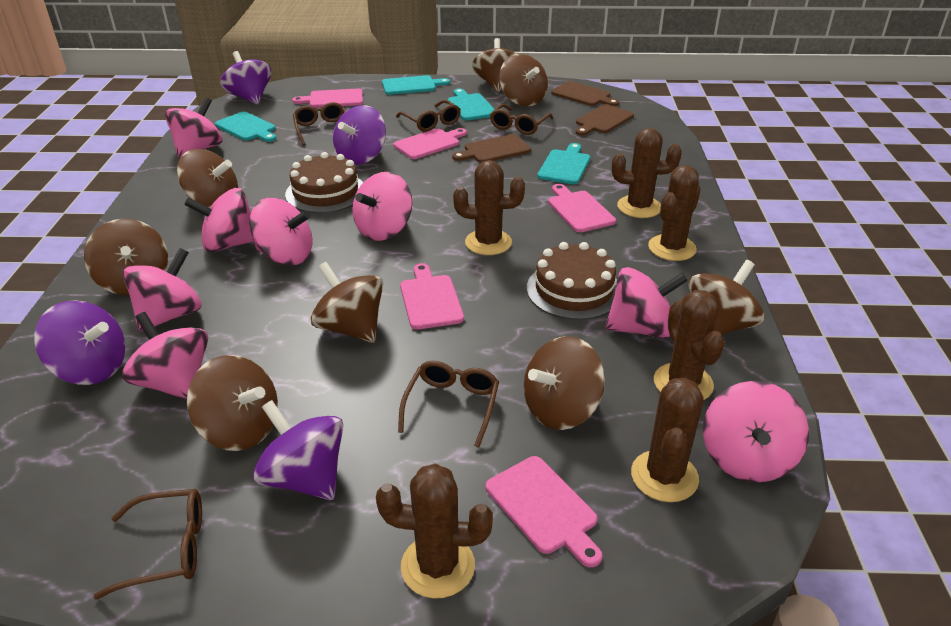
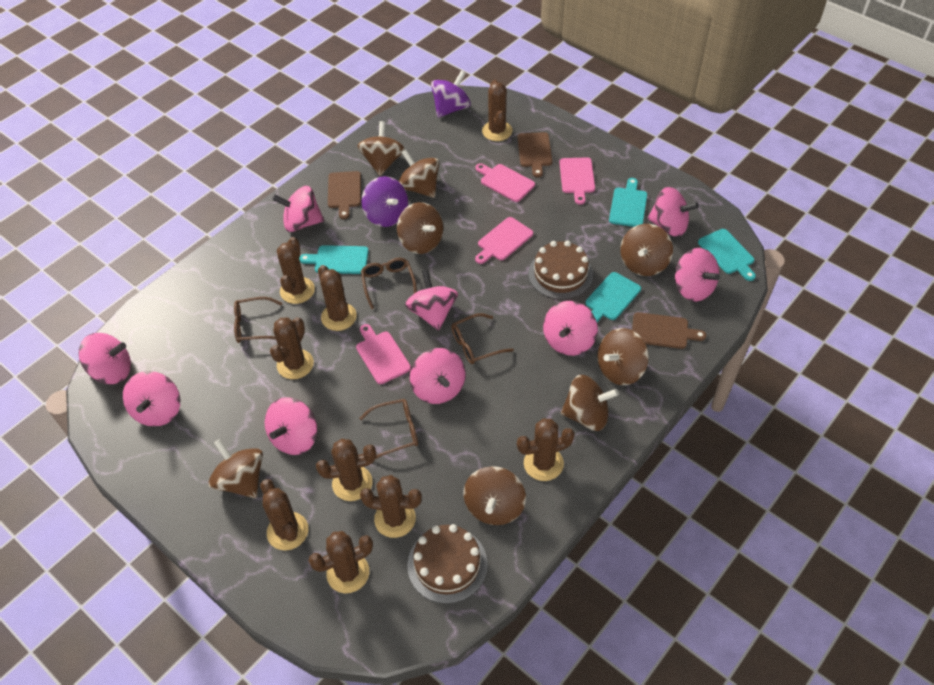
brown cactus: 6 -> 9
brown glasses: 5 -> 4
pink cutting board: 5 -> 4
pink spinning top: 8 -> 9
purple spinning top: 4 -> 2

